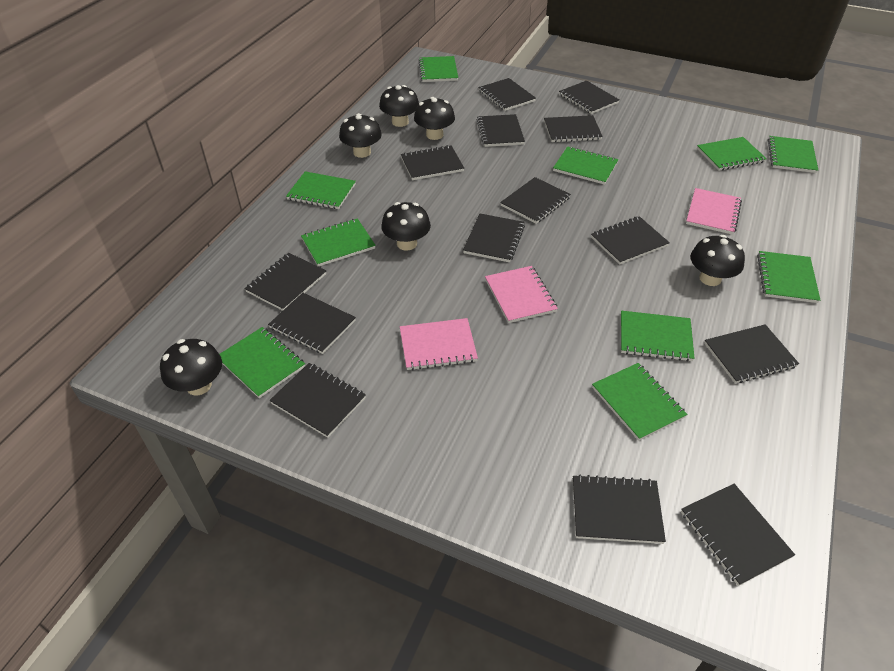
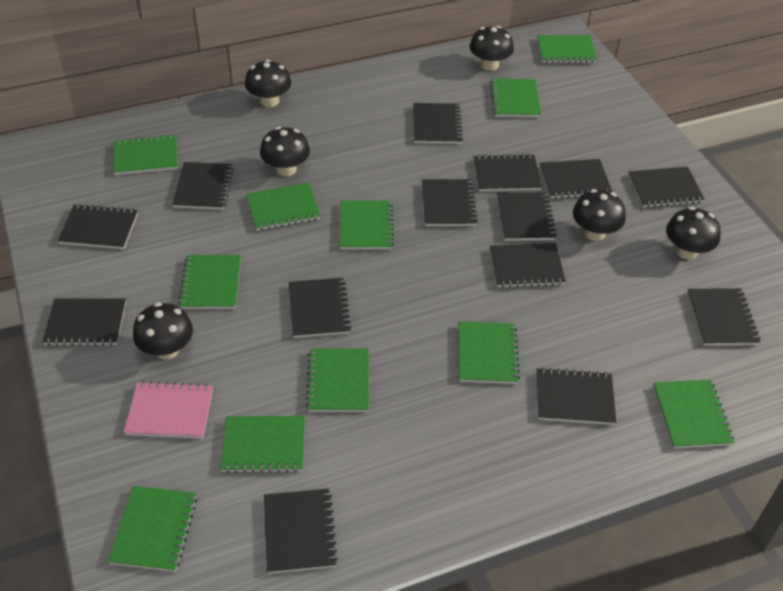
green notebook: 10 -> 11
pink notebook: 3 -> 1

